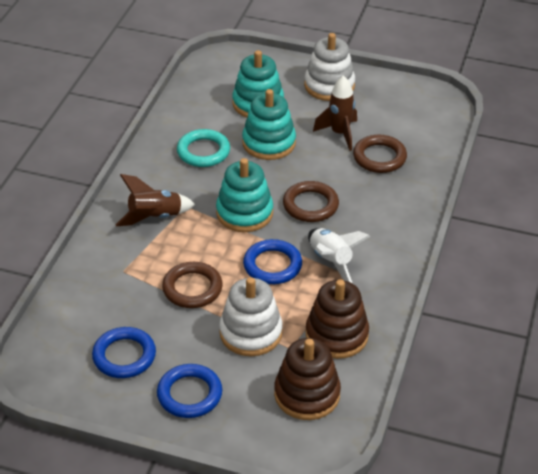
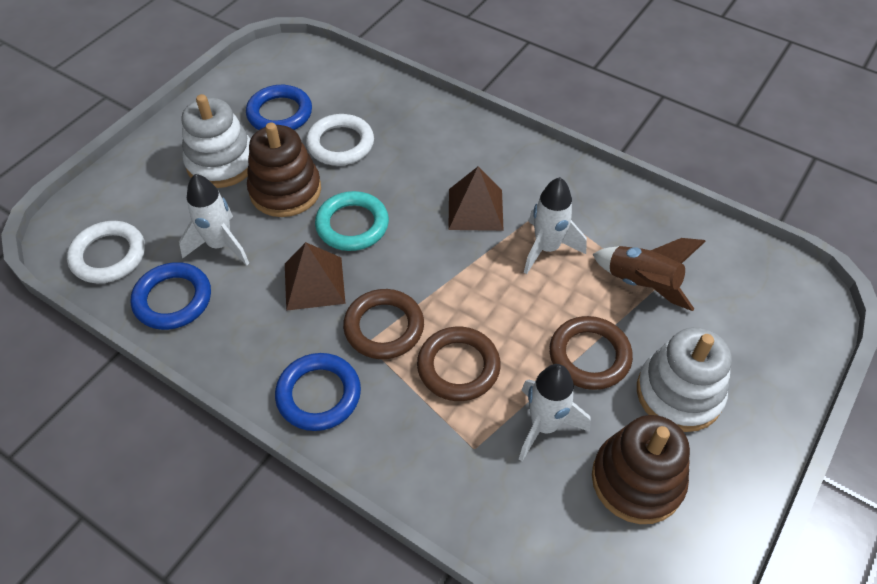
brown pyramid: 0 -> 2
brown rocket: 2 -> 1
turquoise stacking toy: 3 -> 0
white ring: 0 -> 2
white rocket: 1 -> 3

